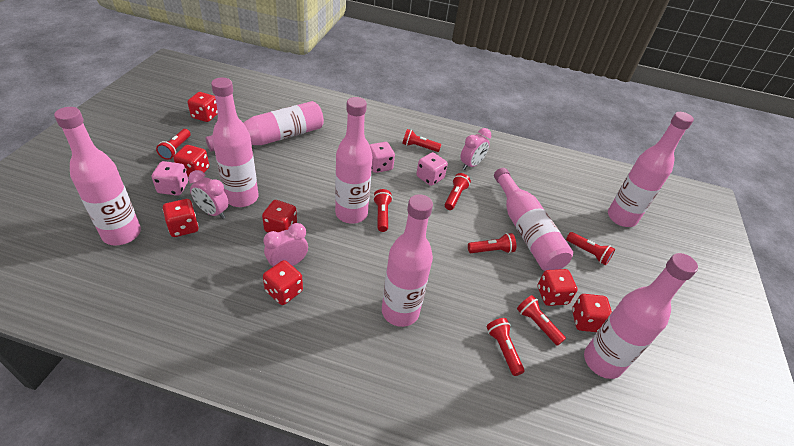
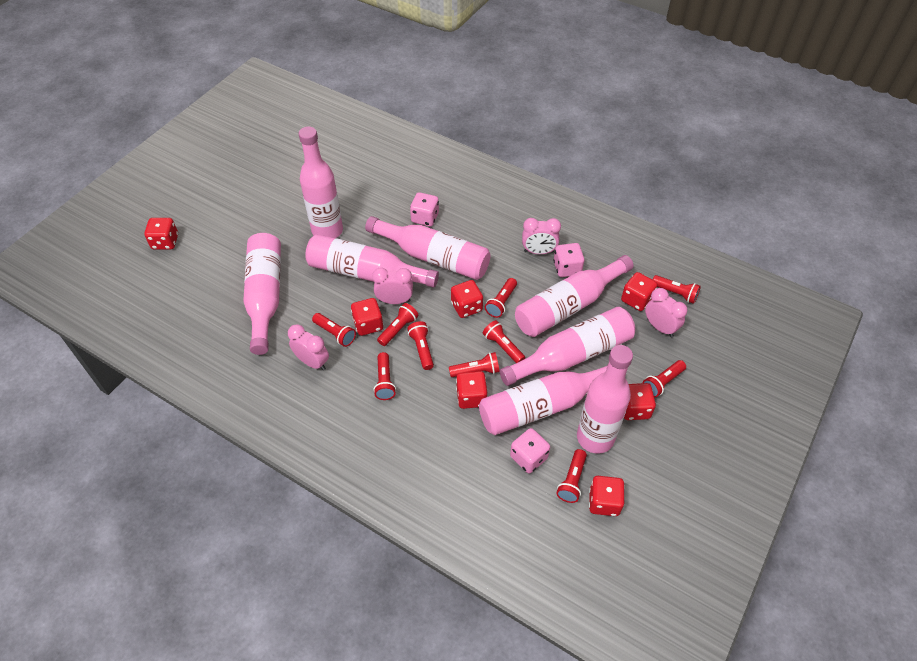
pink clock: 3 -> 4
red flashlight: 8 -> 10

